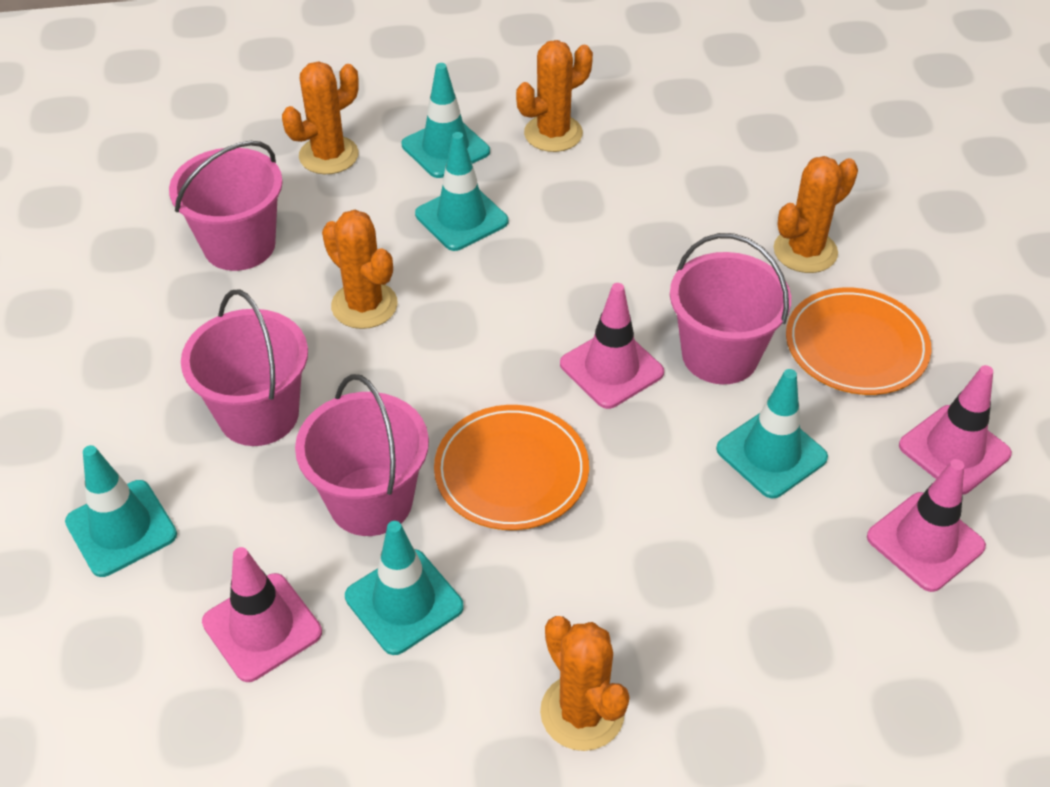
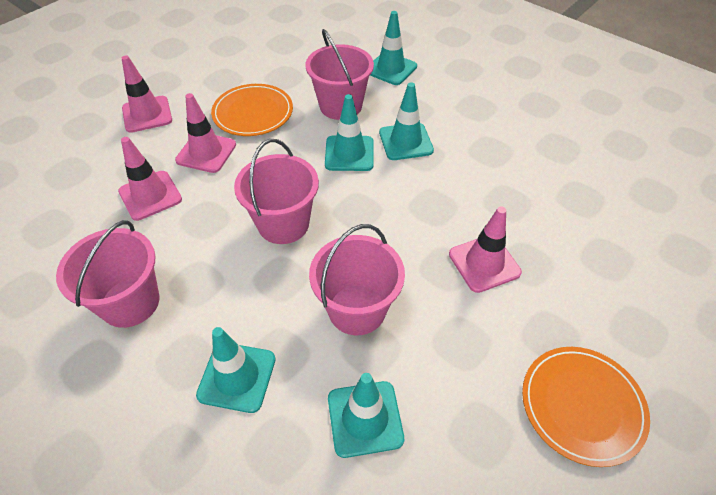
orange cactus: 5 -> 0

